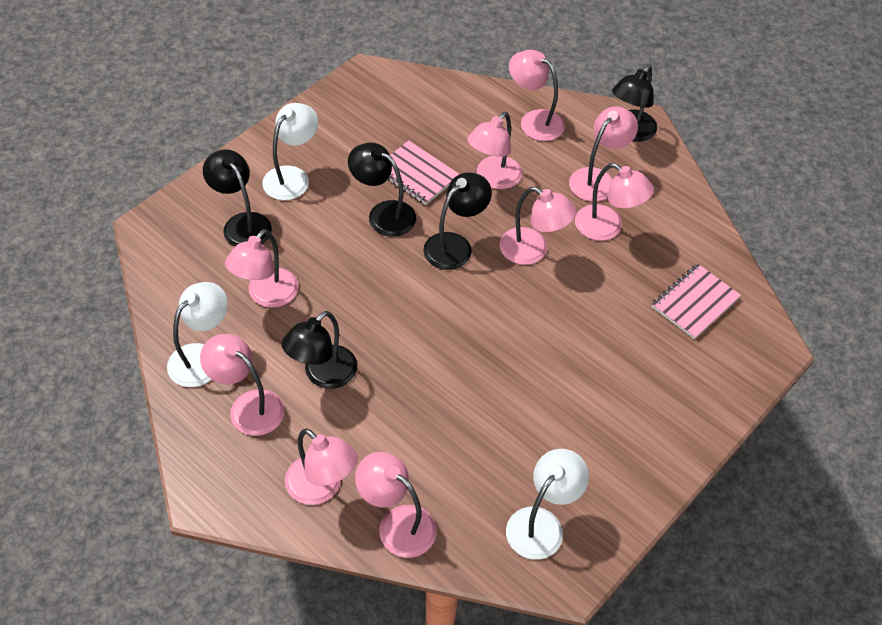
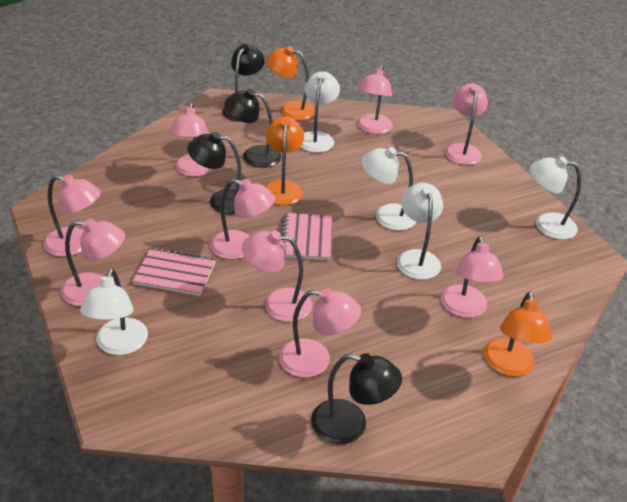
black lamp: 5 -> 4
orange lamp: 0 -> 3
white lamp: 3 -> 5

